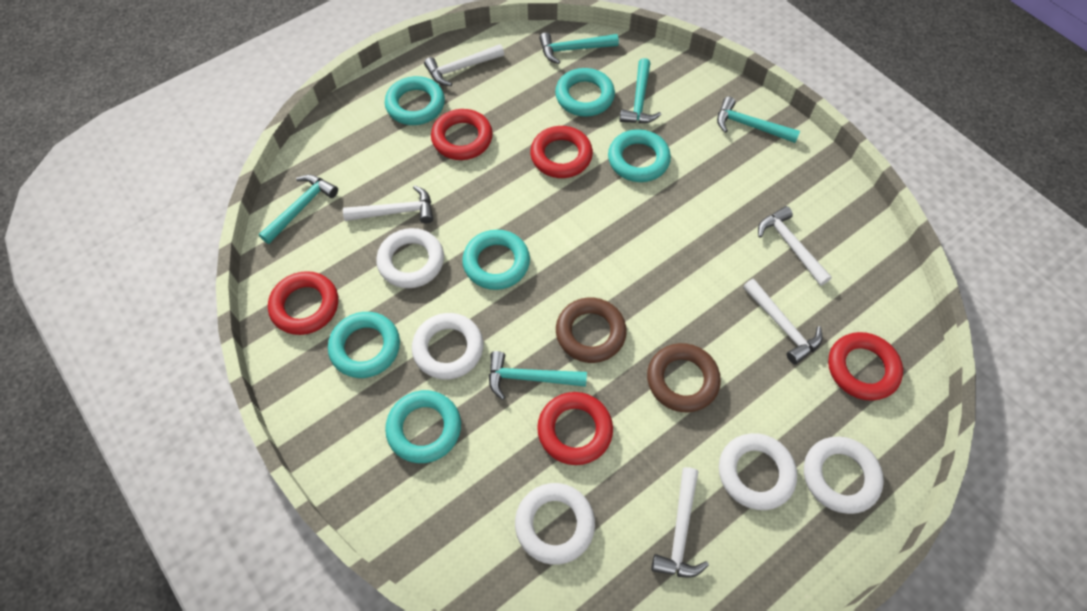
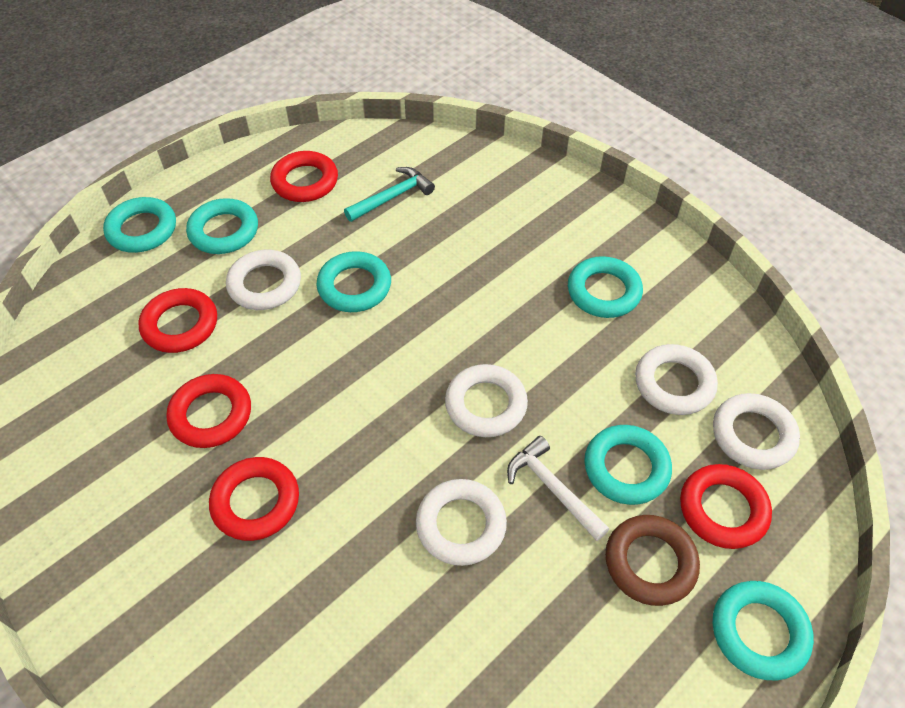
brown ring: 2 -> 1
turquoise hammer: 5 -> 1
white hammer: 5 -> 1

